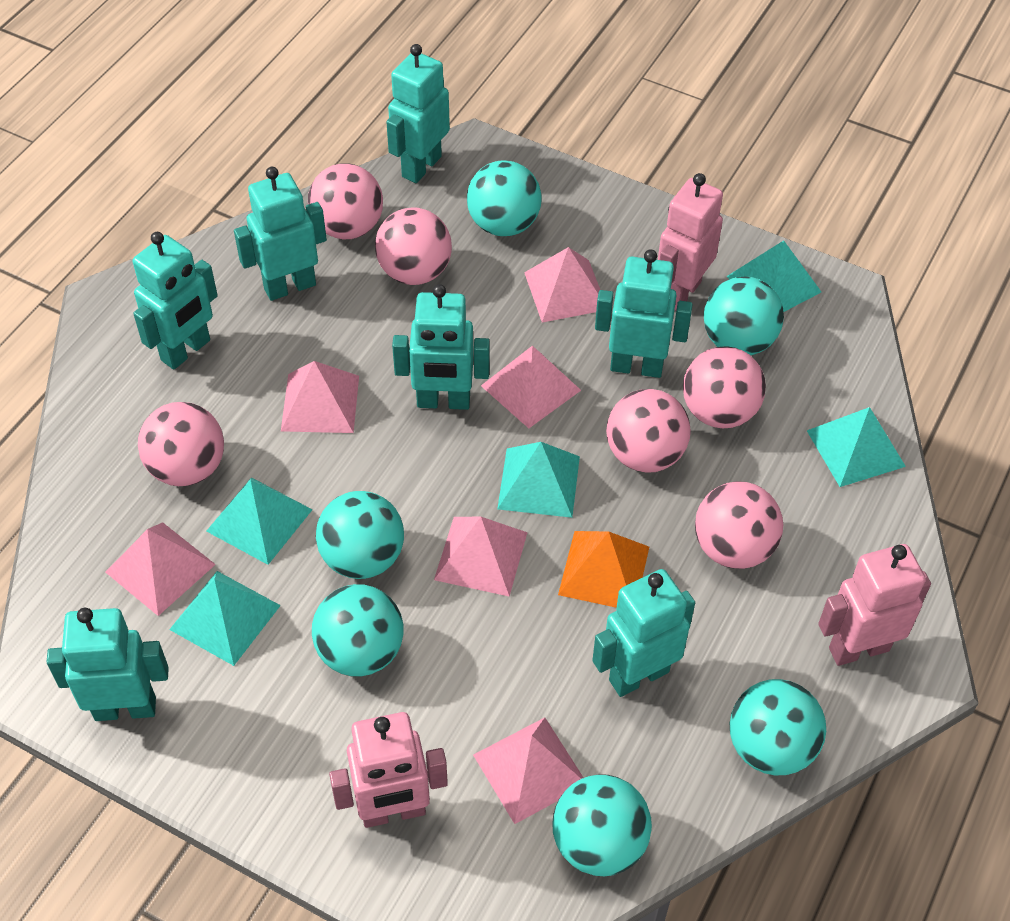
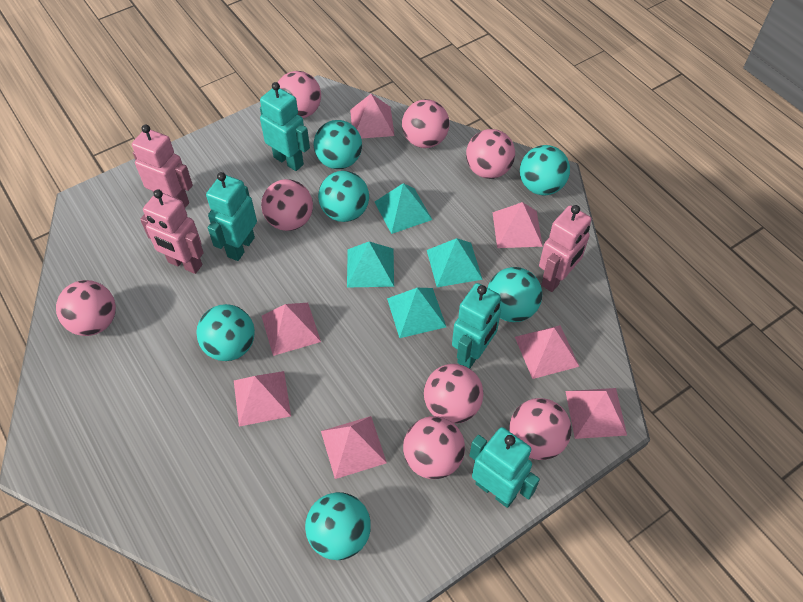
orange pyramid: 1 -> 0
pink ball: 6 -> 8
pink pyramid: 6 -> 7
turquoise pyramid: 5 -> 4
turquoise robot: 7 -> 4

